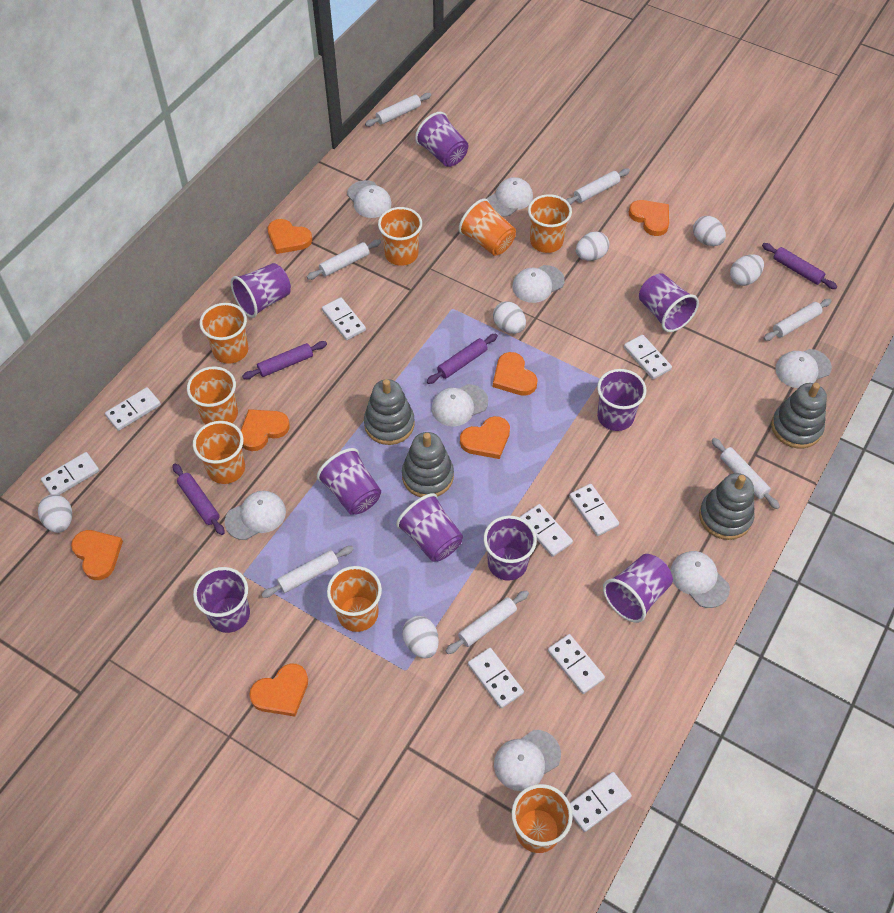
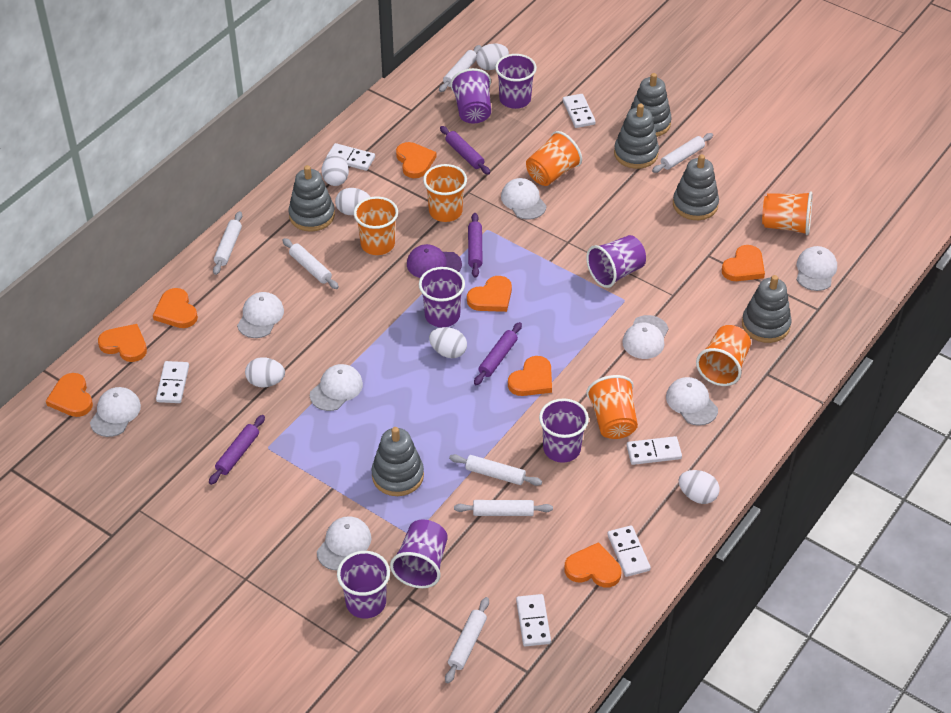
grey stacking toy: 4 -> 6
orange cup: 8 -> 6
orange heart: 7 -> 8
purple cap: 0 -> 1
purple cup: 9 -> 7
white domino: 9 -> 6

